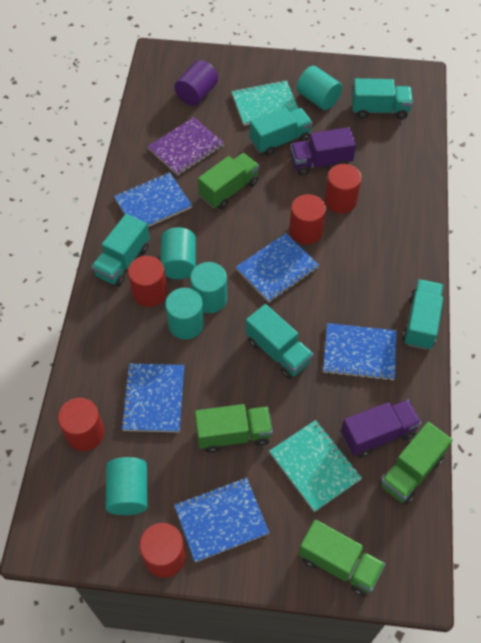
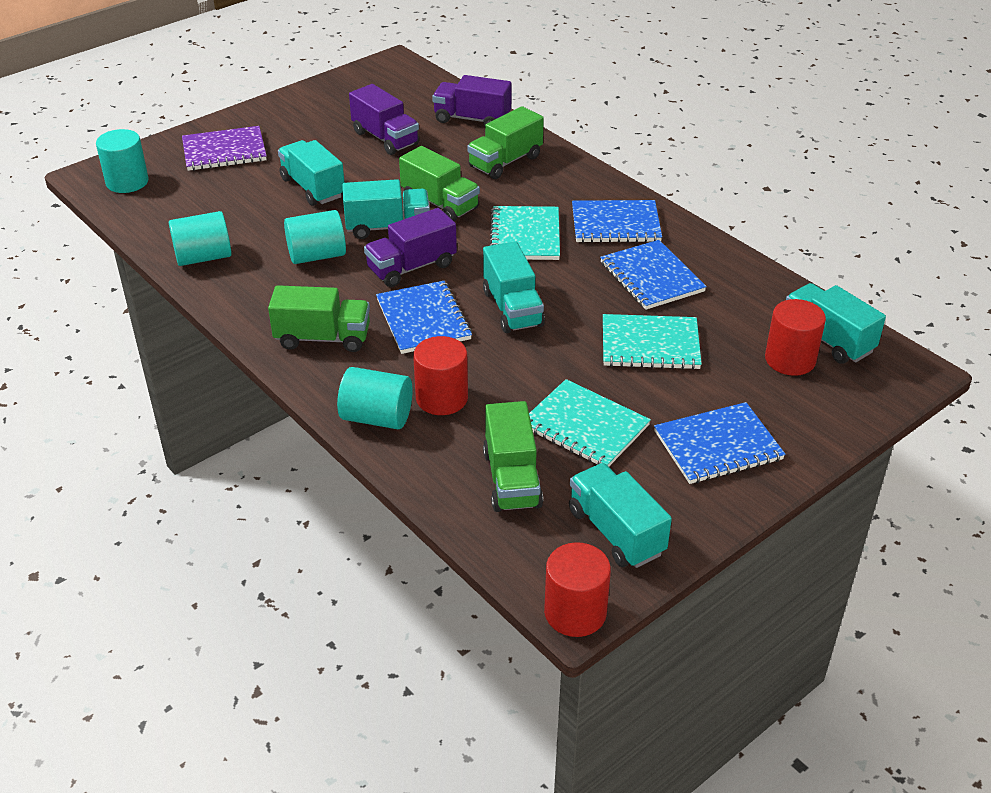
blue notebook: 5 -> 4
purple cylinder: 1 -> 0
purple truck: 2 -> 3
red cylinder: 5 -> 3
turquoise cylinder: 5 -> 4
turquoise notebook: 2 -> 3

